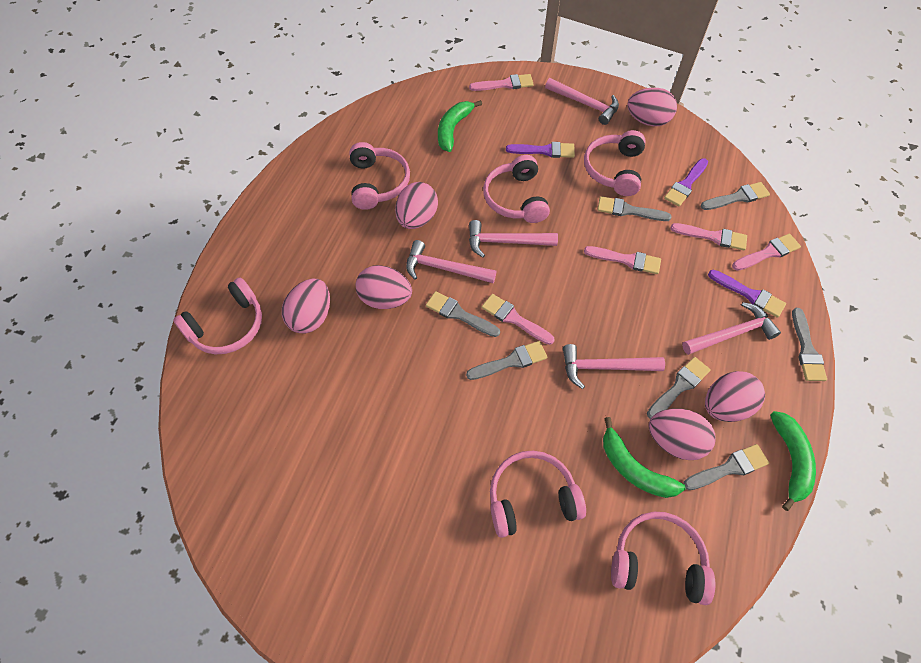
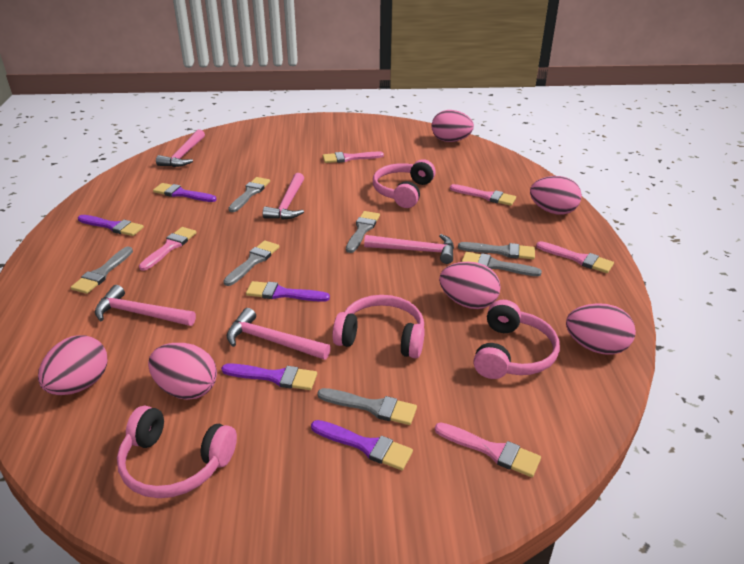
green banana: 3 -> 0
pink headphones: 6 -> 4
purple brush: 3 -> 5

